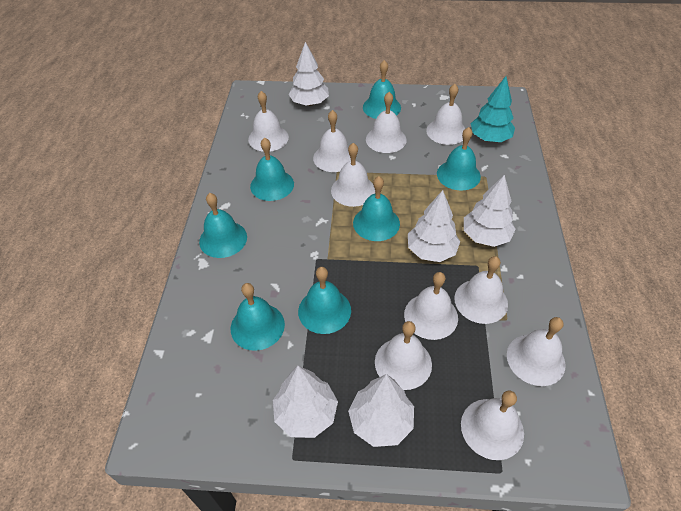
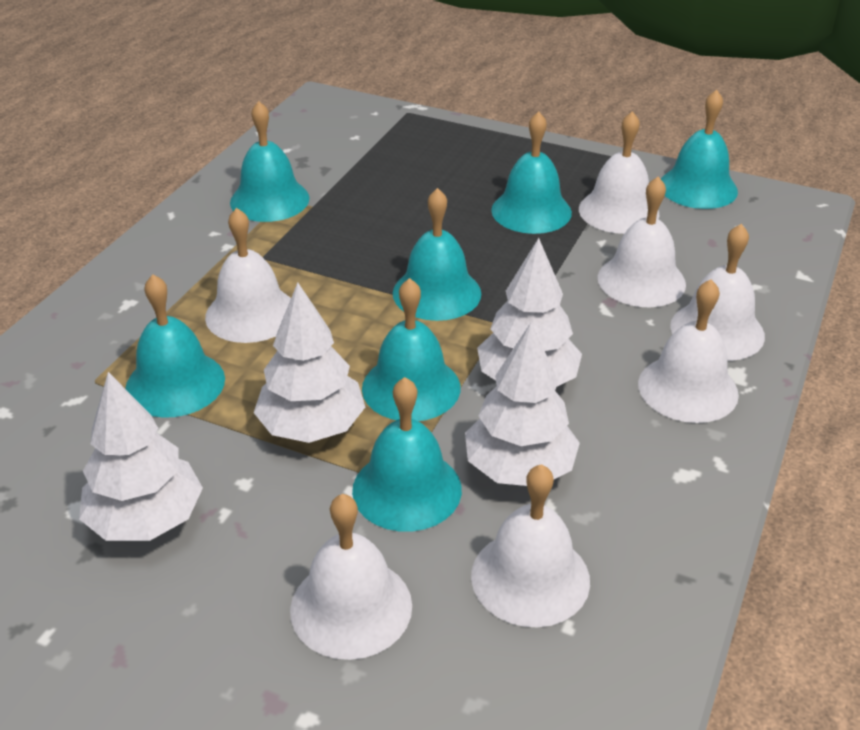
turquoise tree: 1 -> 0
white bell: 10 -> 7
white tree: 5 -> 4

